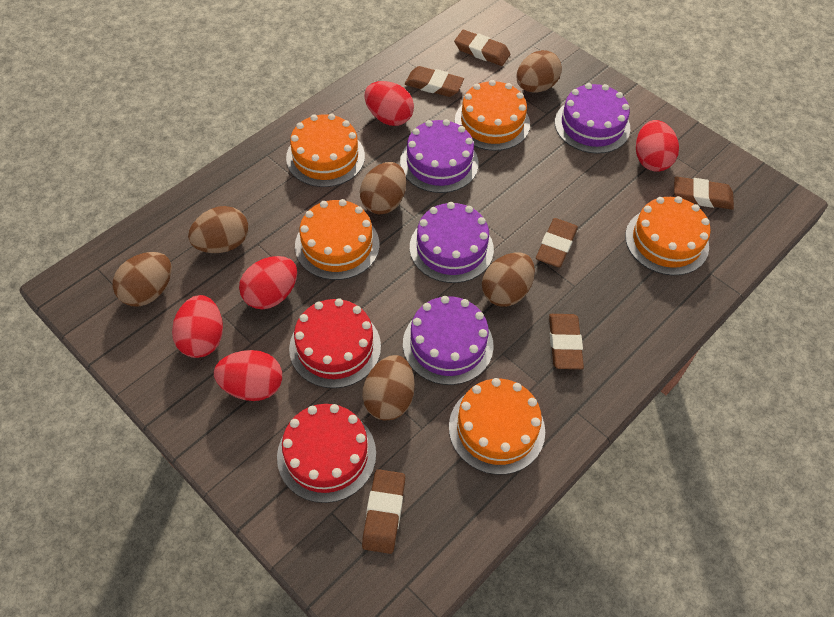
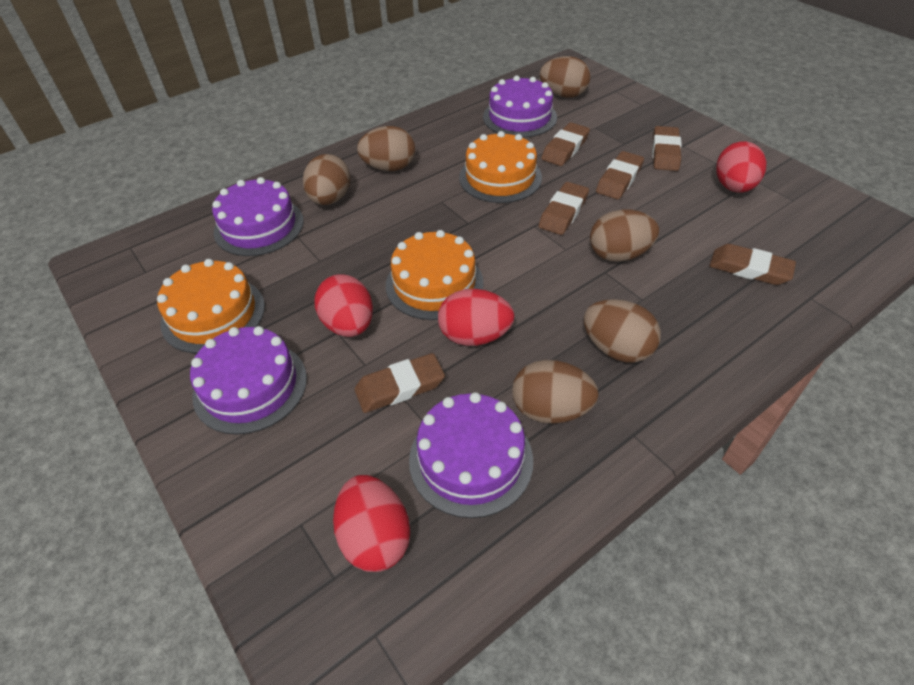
orange cake: 5 -> 3
red cake: 2 -> 0
red egg: 5 -> 4

